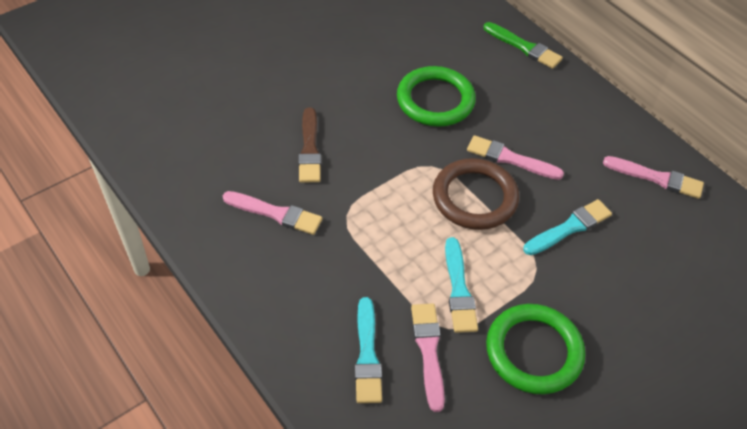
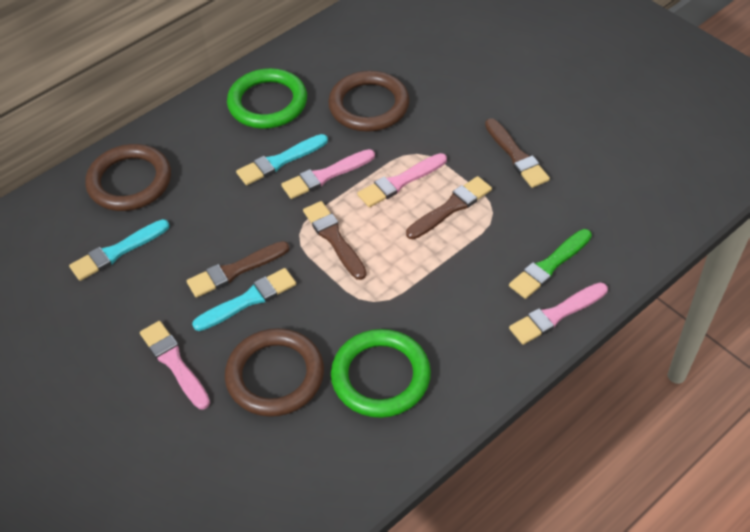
brown brush: 1 -> 4
brown ring: 1 -> 3

